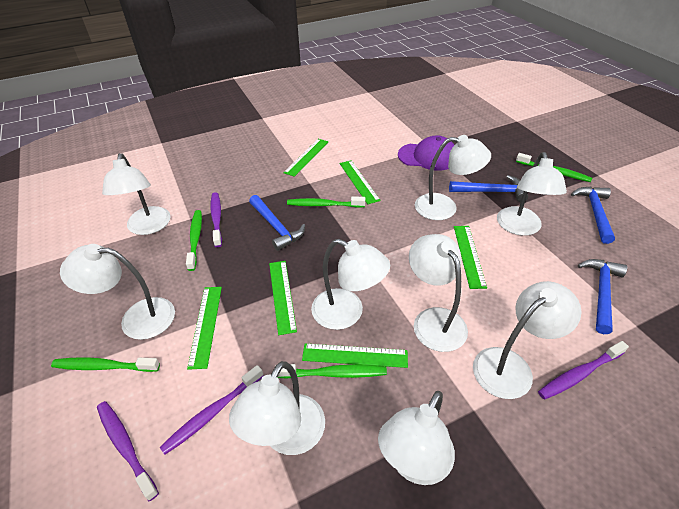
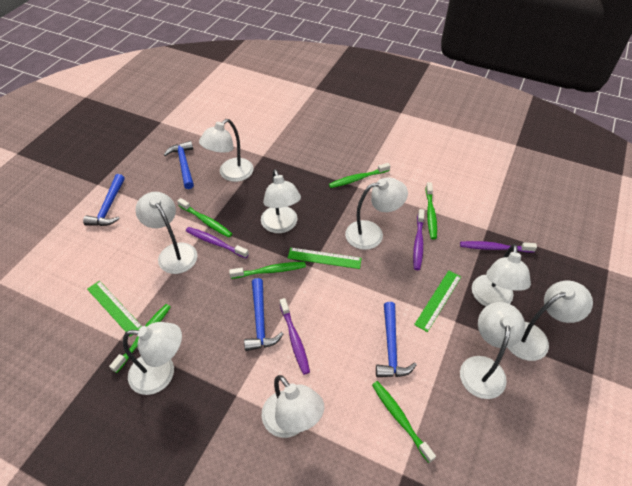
green ruler: 6 -> 3
green toothbrush: 5 -> 6
purple cap: 1 -> 0

